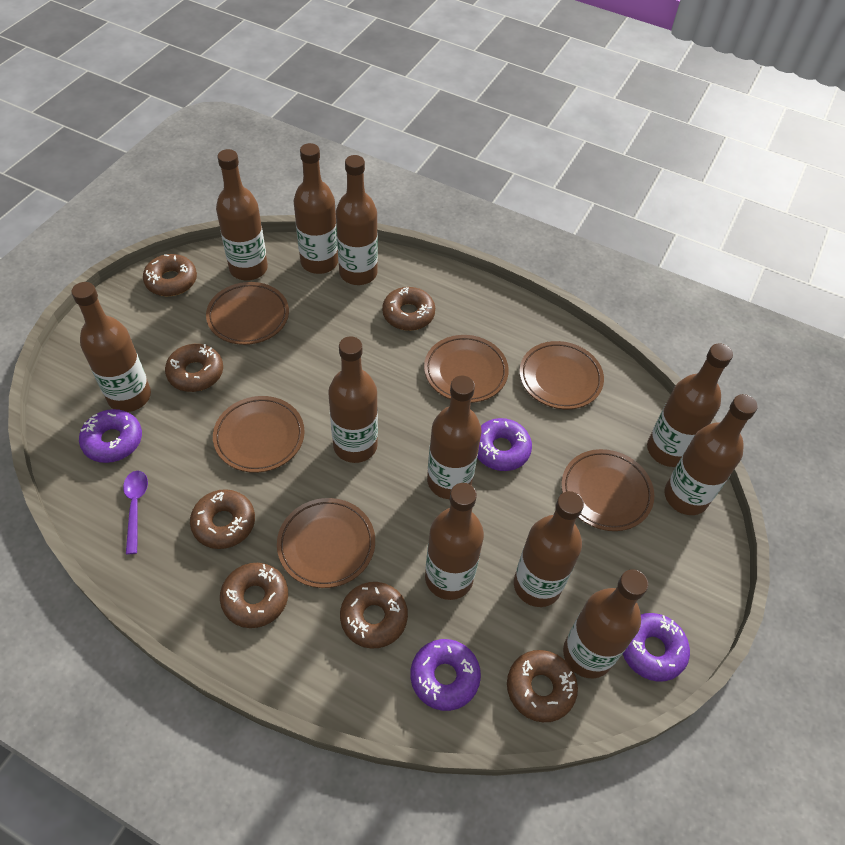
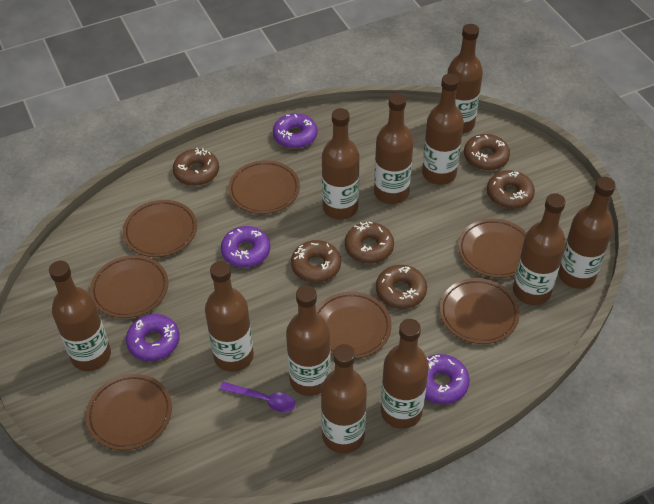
brown donut: 7 -> 6
brown plate: 6 -> 7

